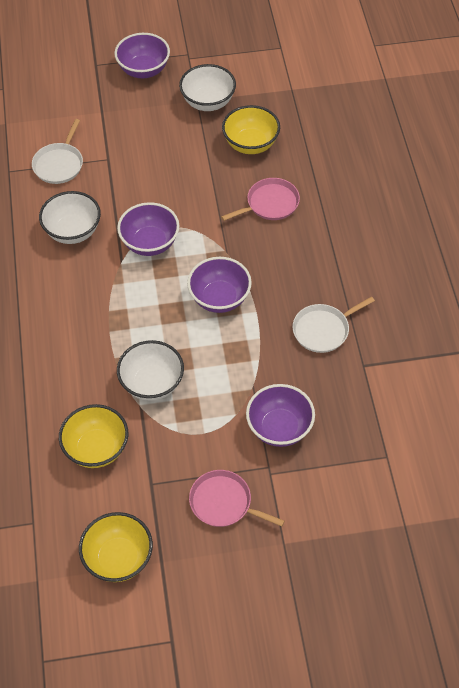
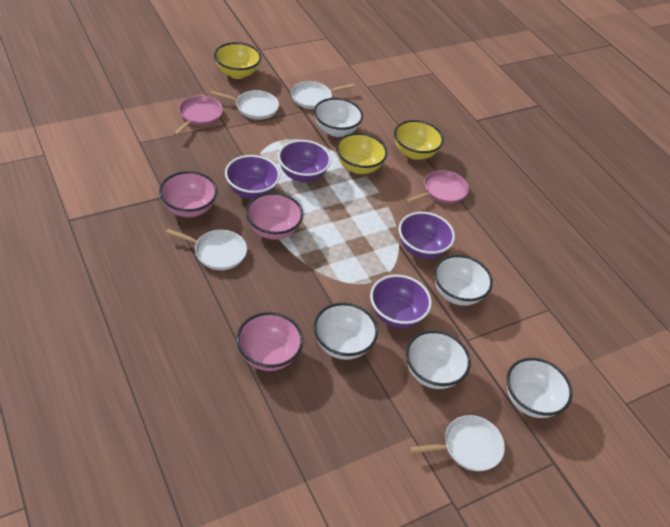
pink bowl: 0 -> 3
white bowl: 3 -> 5
white pan: 2 -> 4

